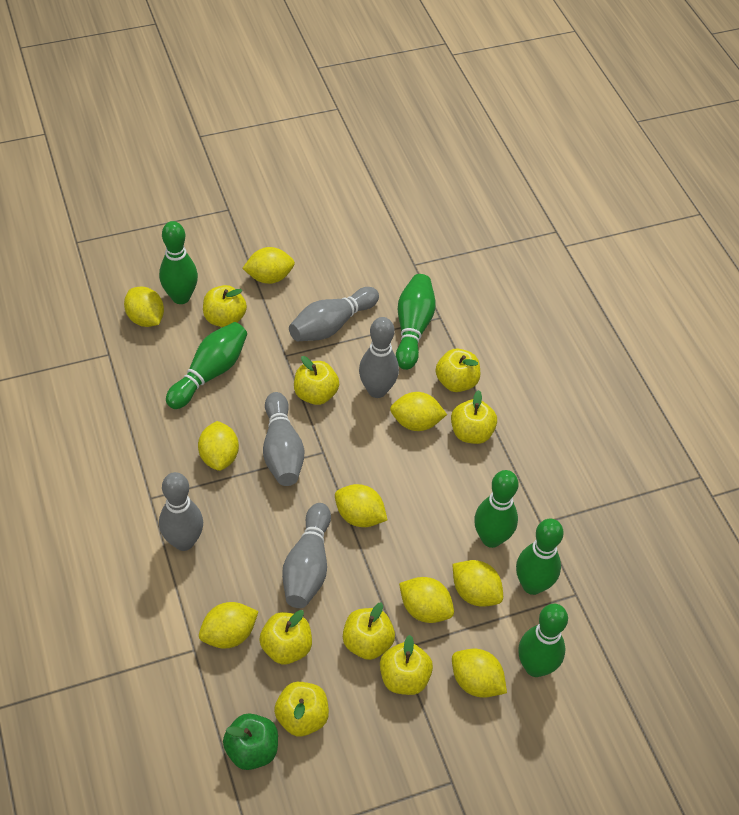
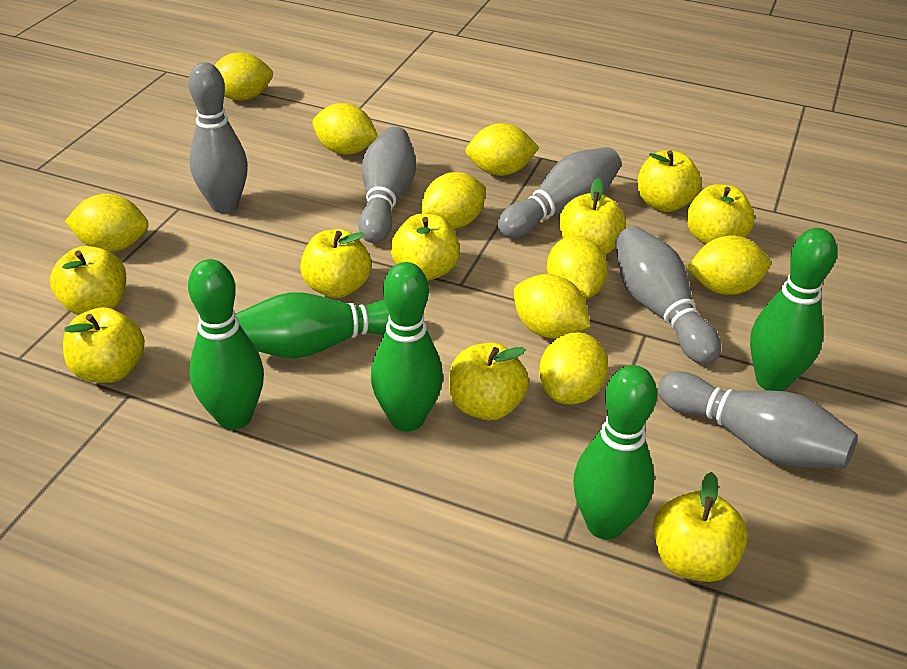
green apple: 1 -> 0
green bowling pin: 6 -> 5
yellow apple: 8 -> 9

